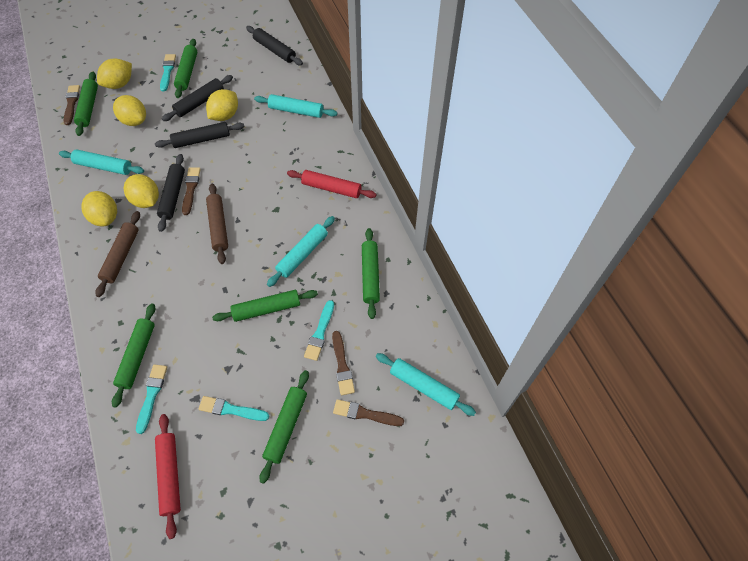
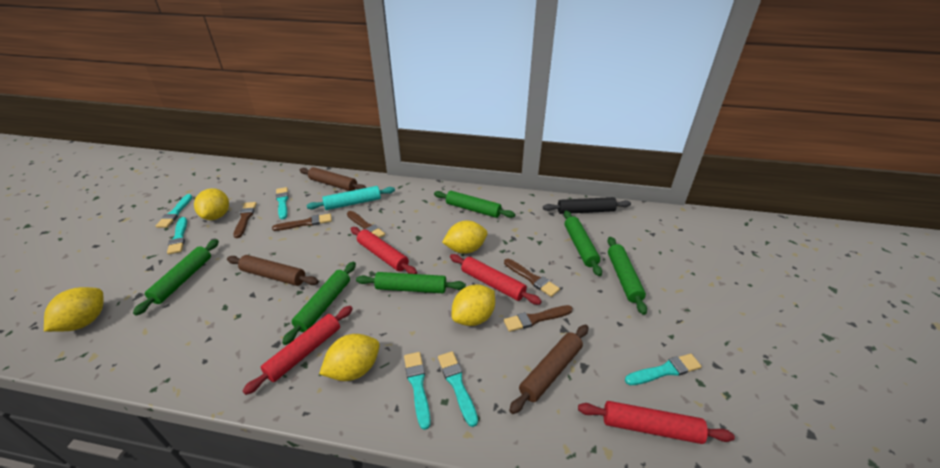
black rolling pin: 4 -> 1
brown brush: 4 -> 5
brown rolling pin: 2 -> 3
red rolling pin: 2 -> 4
turquoise brush: 4 -> 6
turquoise rolling pin: 4 -> 1

